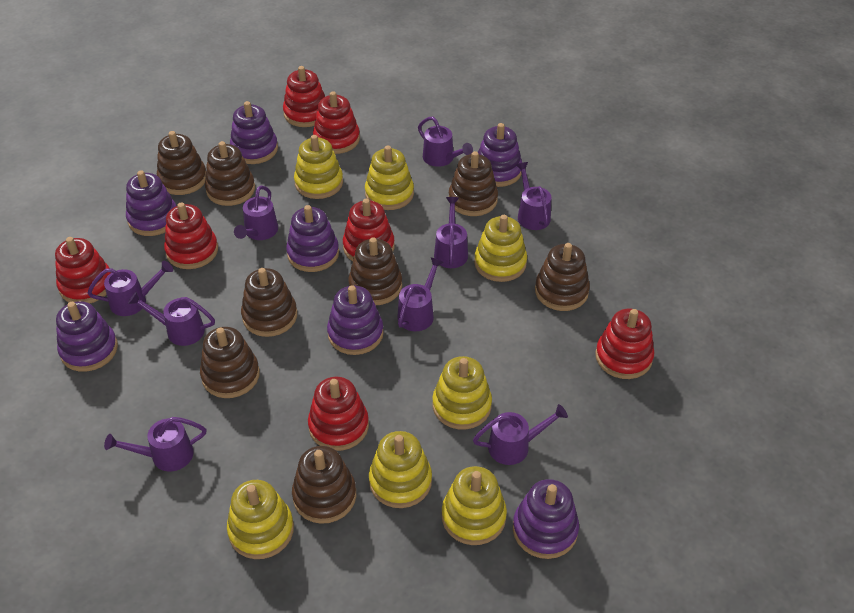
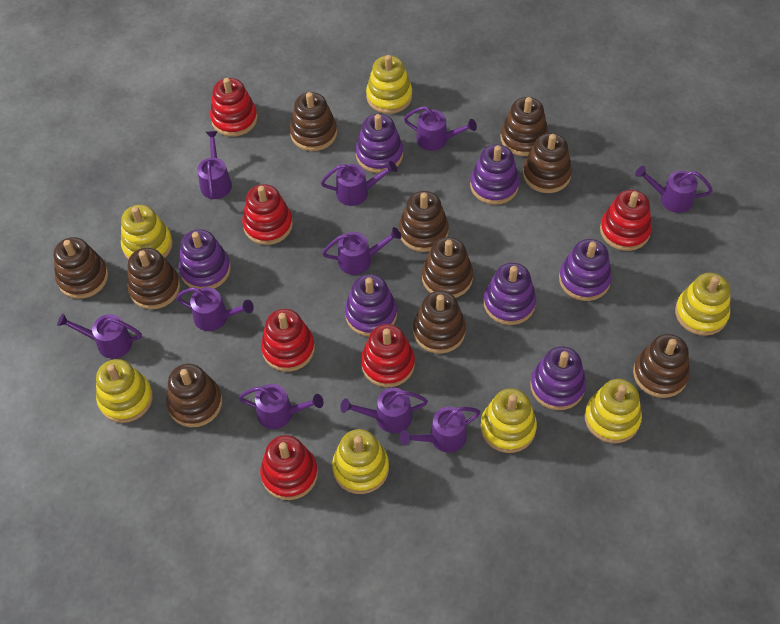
brown stacking toy: 8 -> 10
purple watering can: 9 -> 10
red stacking toy: 7 -> 6

